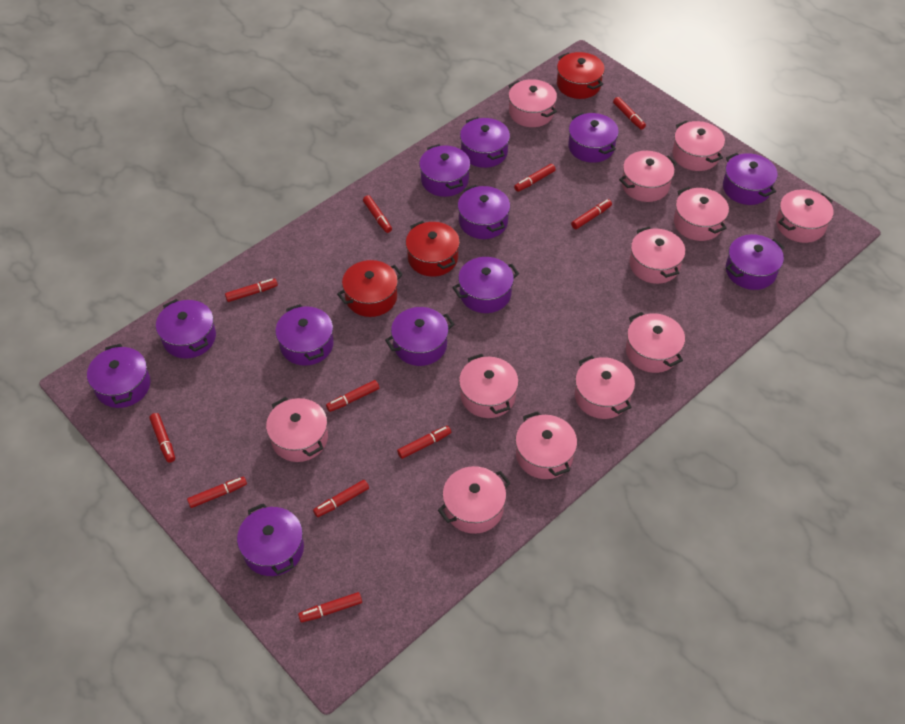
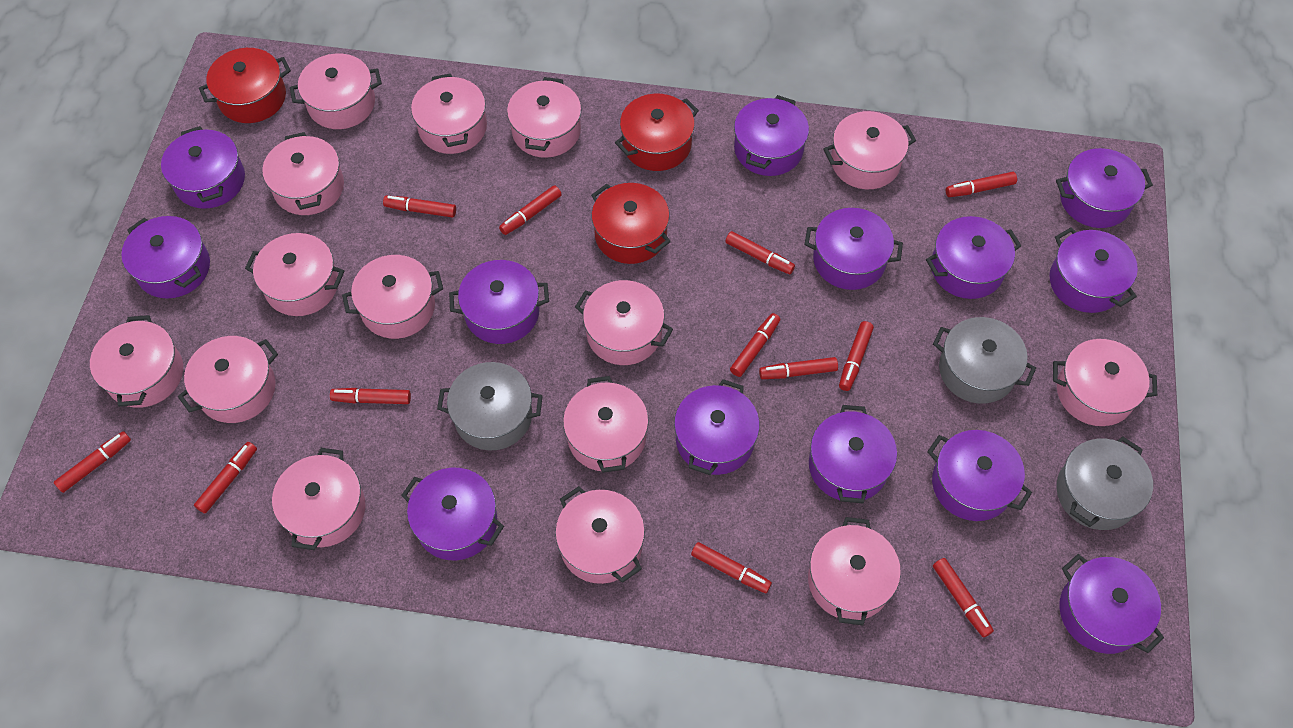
grey pot: 0 -> 3
pink pot: 12 -> 15
purple pot: 12 -> 13
red marker: 11 -> 12

